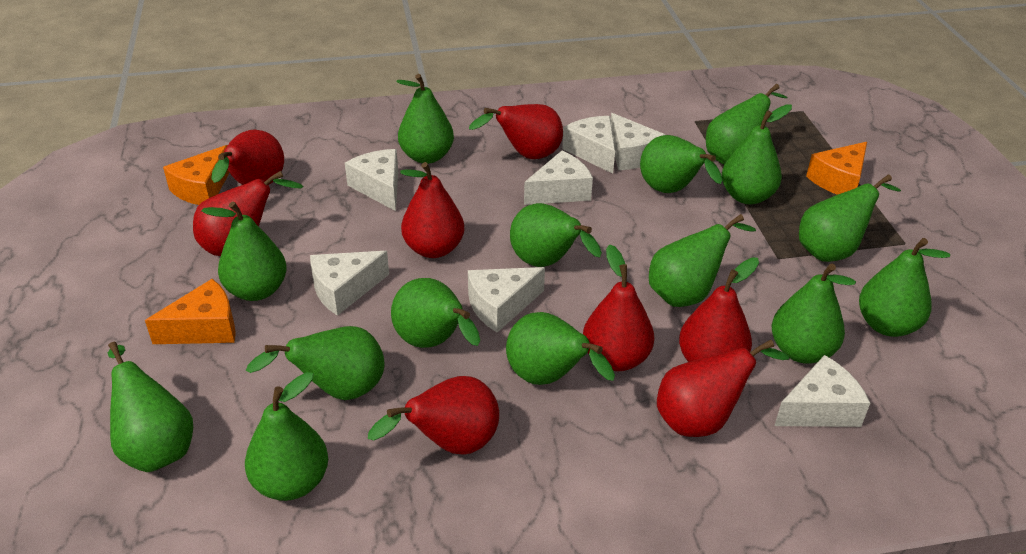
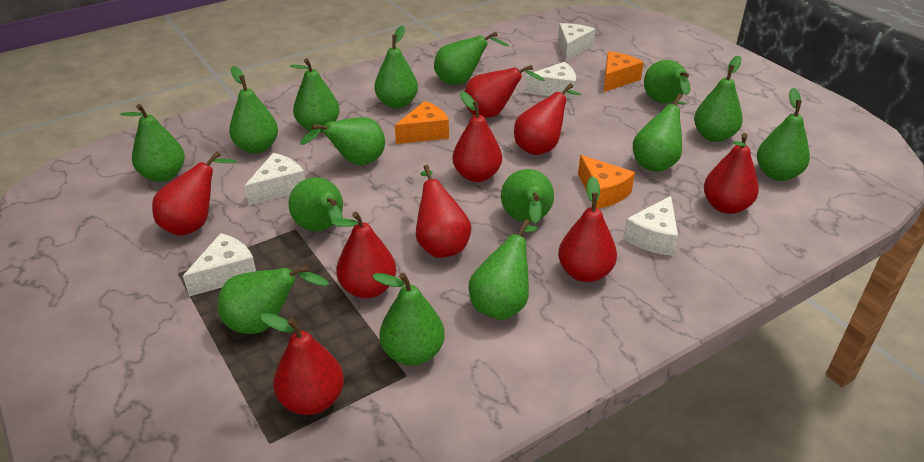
red pear: 8 -> 9
white cheese: 7 -> 5

